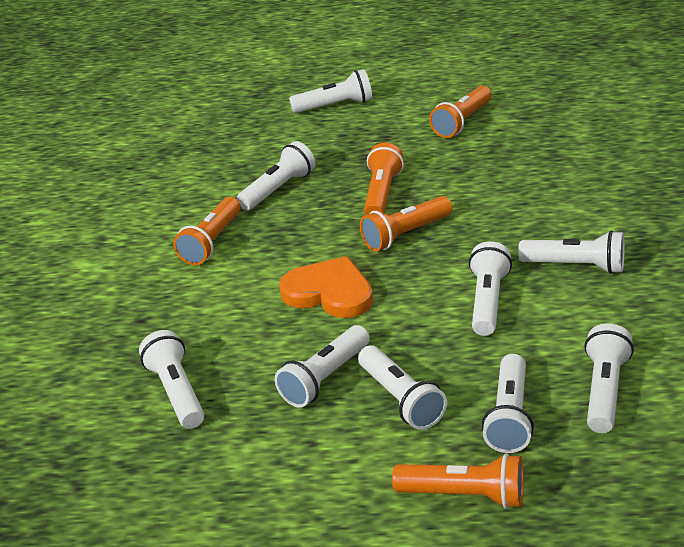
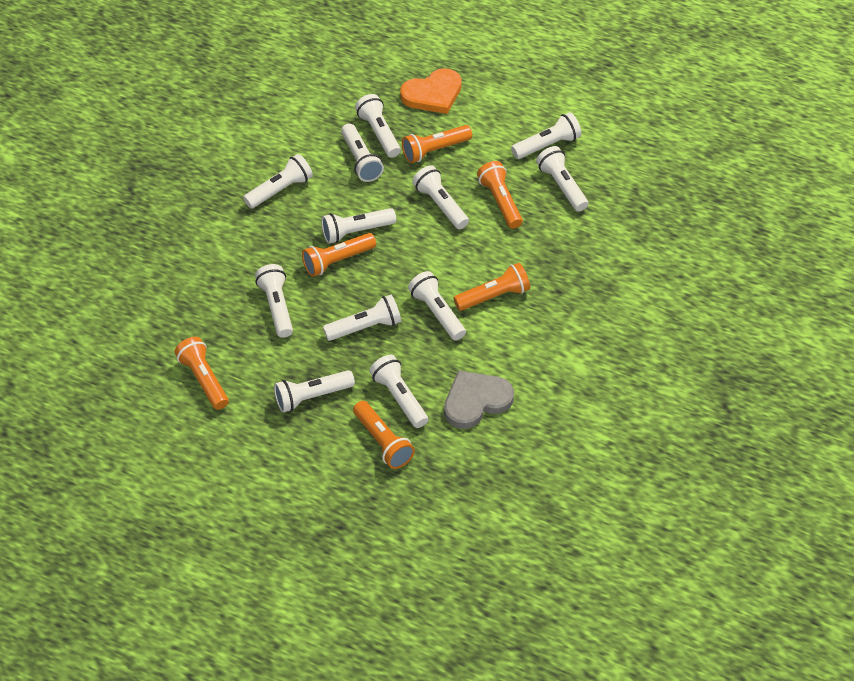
grey heart: 0 -> 1
orange flashlight: 5 -> 6
white flashlight: 9 -> 12

